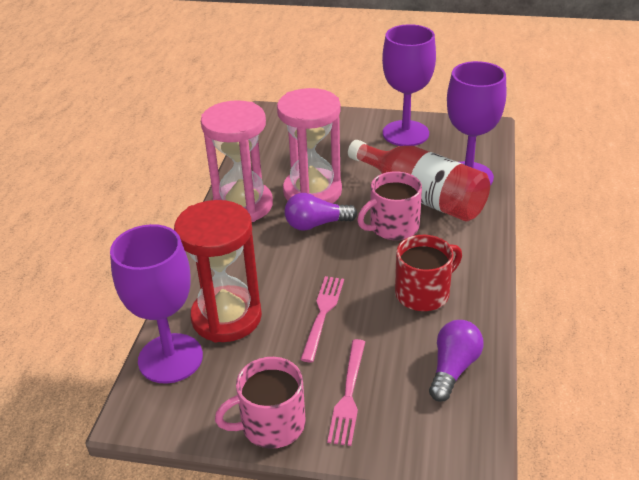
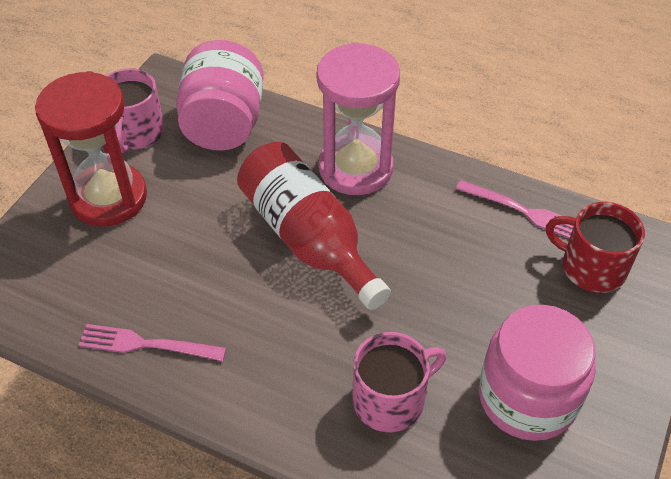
pink hourglass: 2 -> 1
pink jar: 0 -> 2
purple goblet: 3 -> 0
purple light bulb: 2 -> 0

